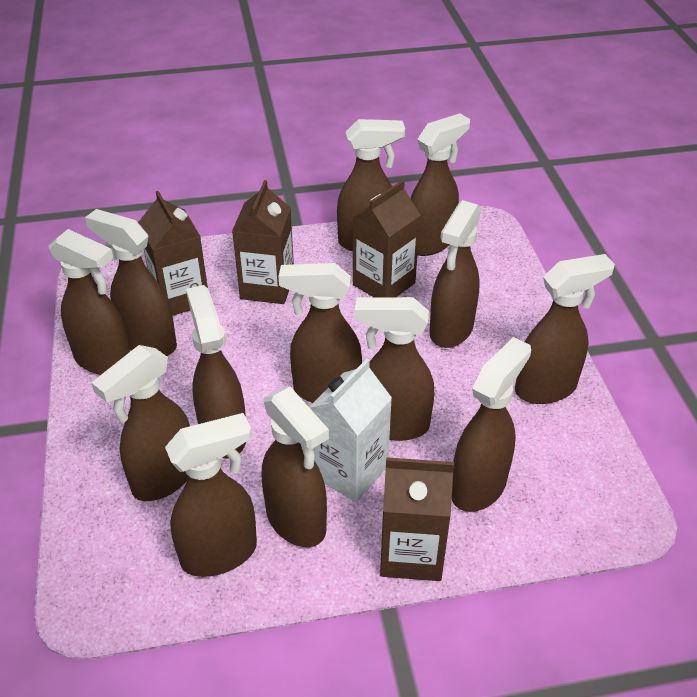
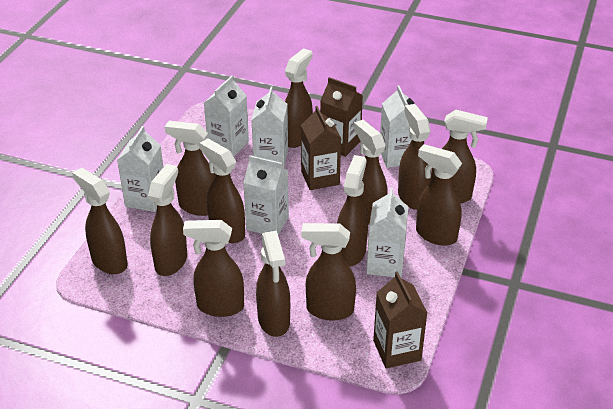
brown carton: 4 -> 3
white carton: 1 -> 6

